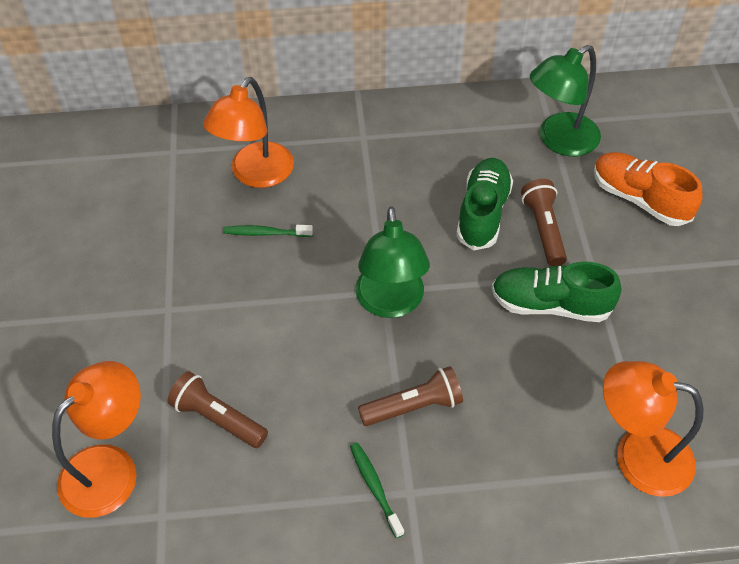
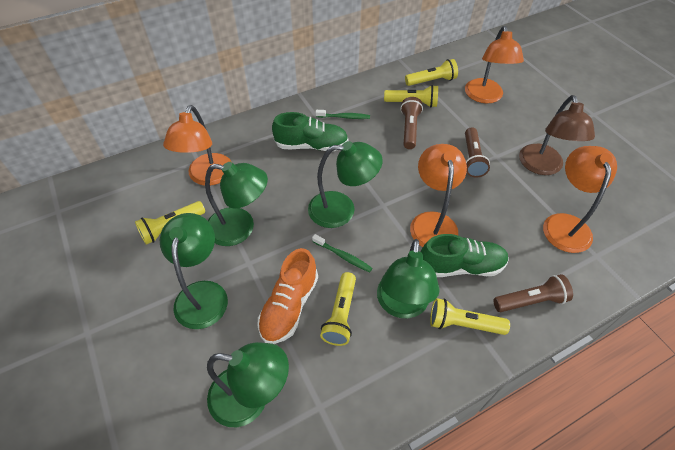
brown lamp: 0 -> 1
green lamp: 2 -> 5
orange lamp: 3 -> 4
yellow flashlight: 0 -> 5

